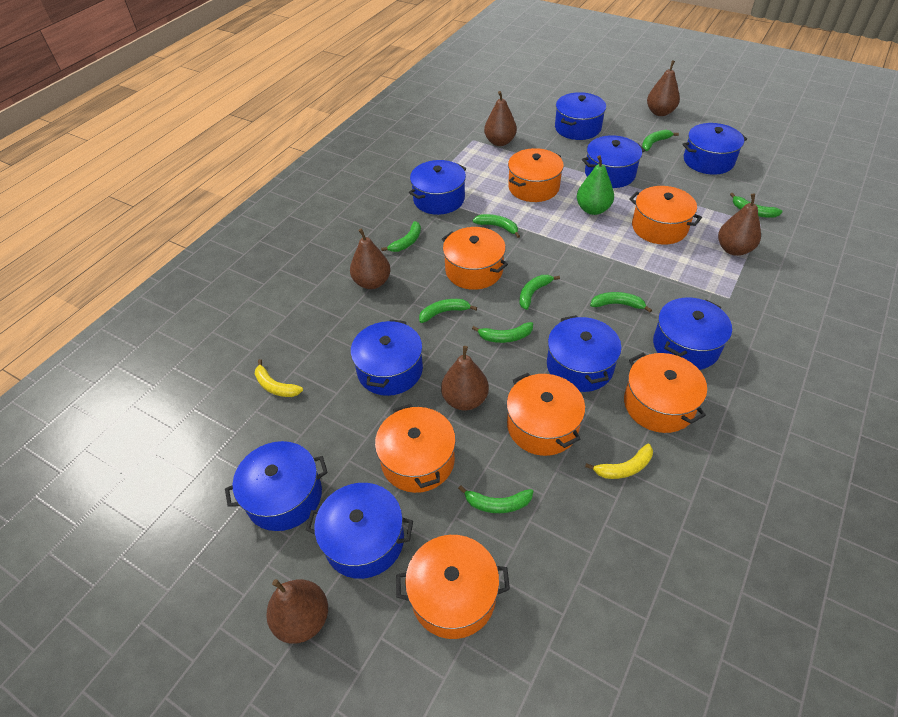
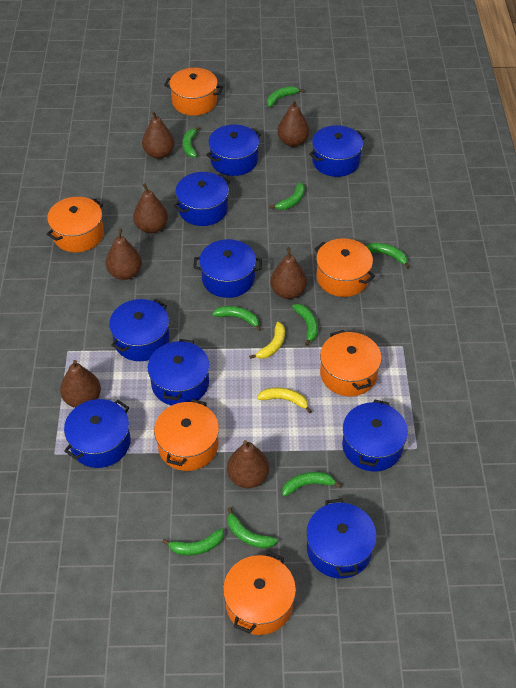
brown pear: 6 -> 7
green pear: 1 -> 0
orange pot: 7 -> 6

